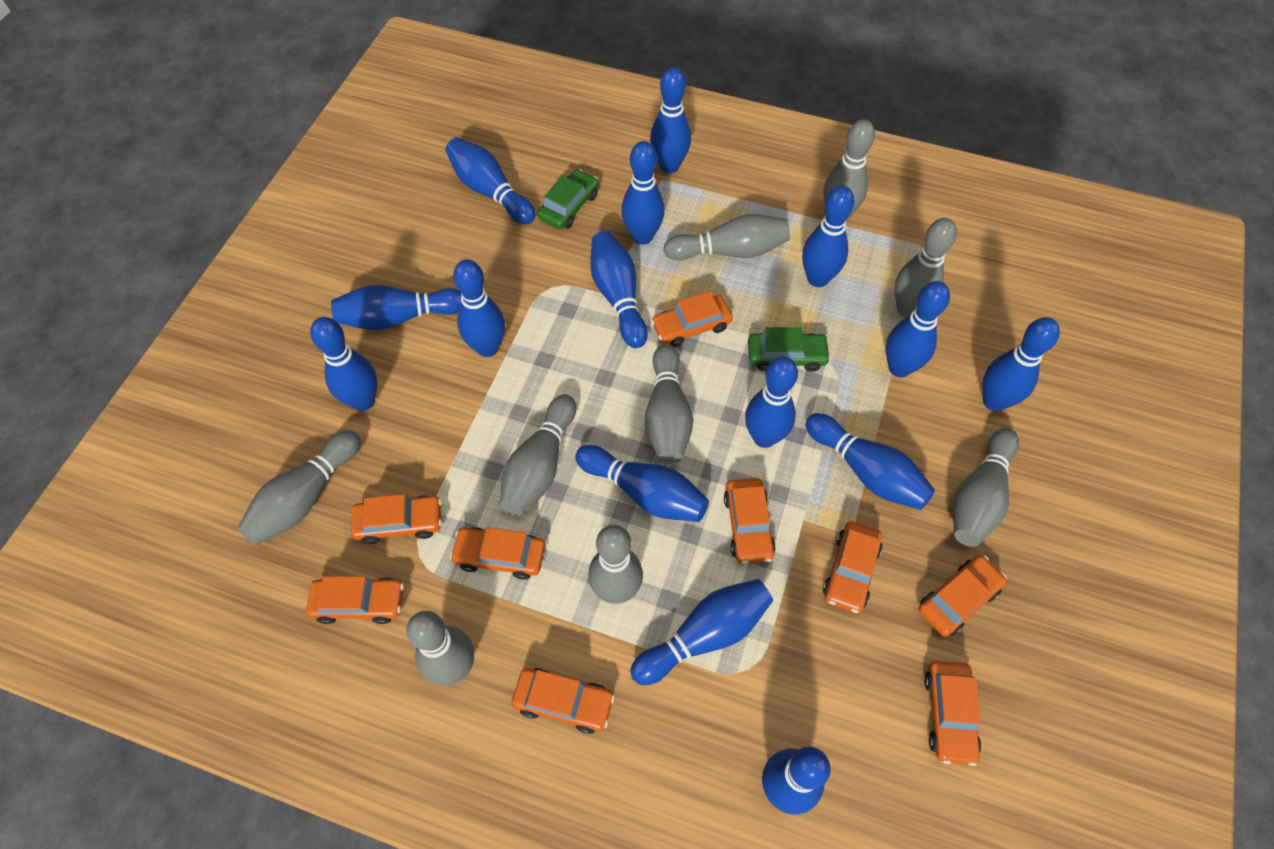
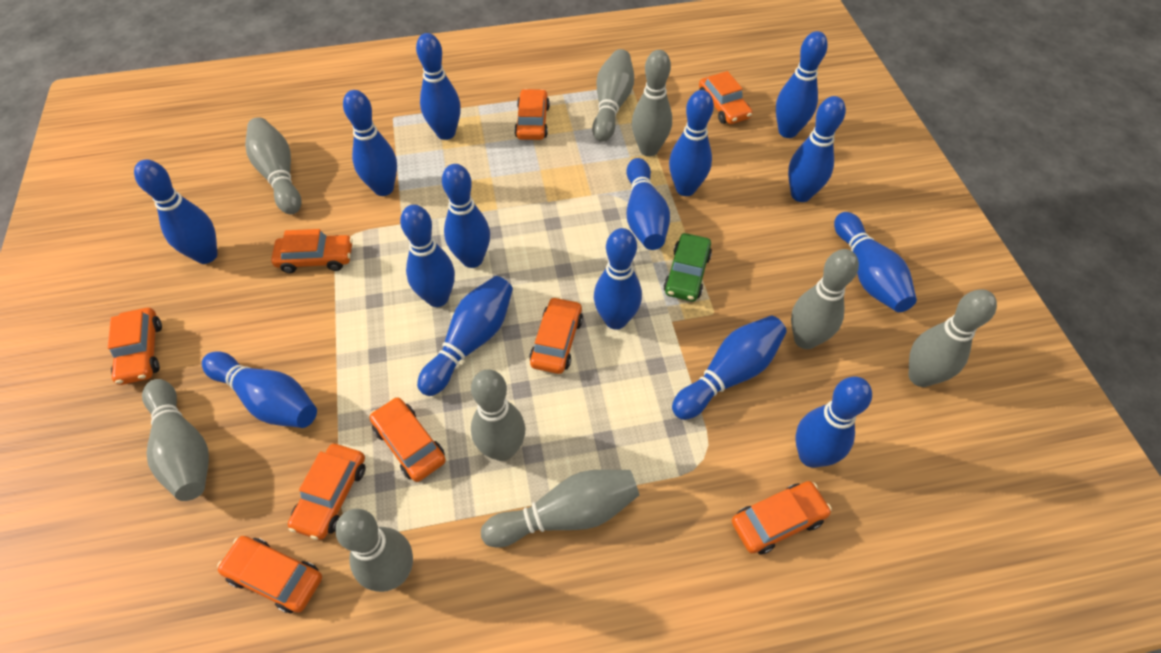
green car: 2 -> 1

